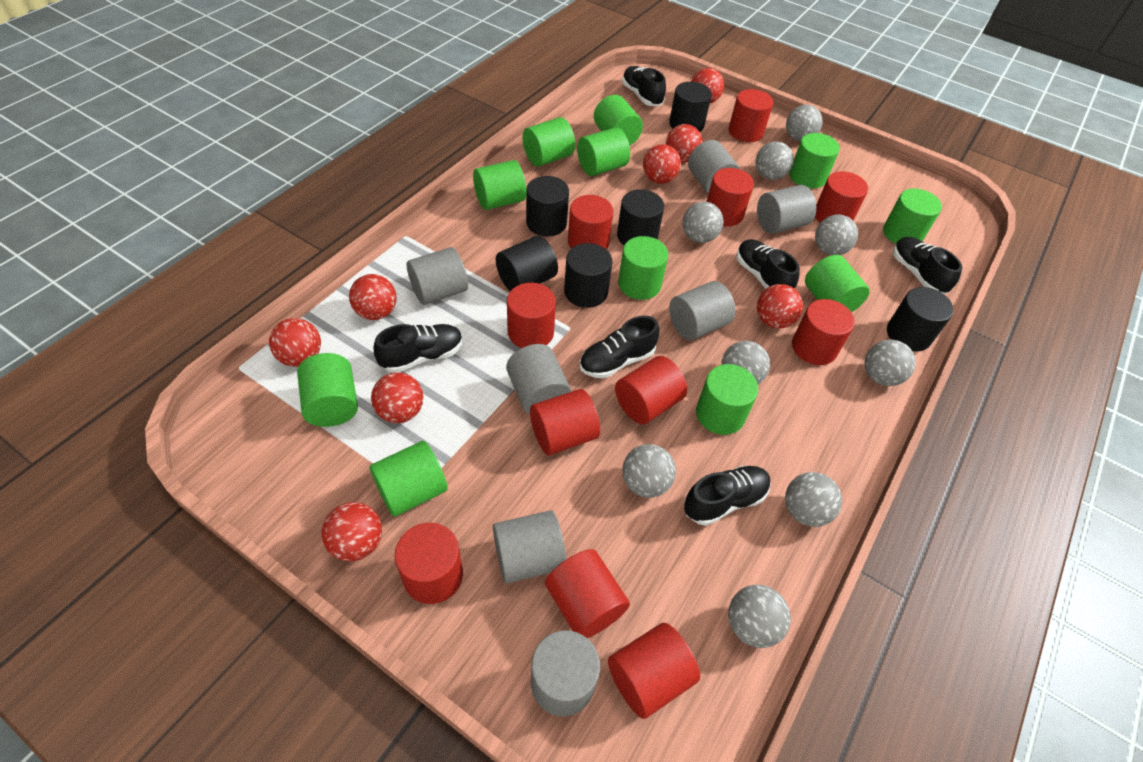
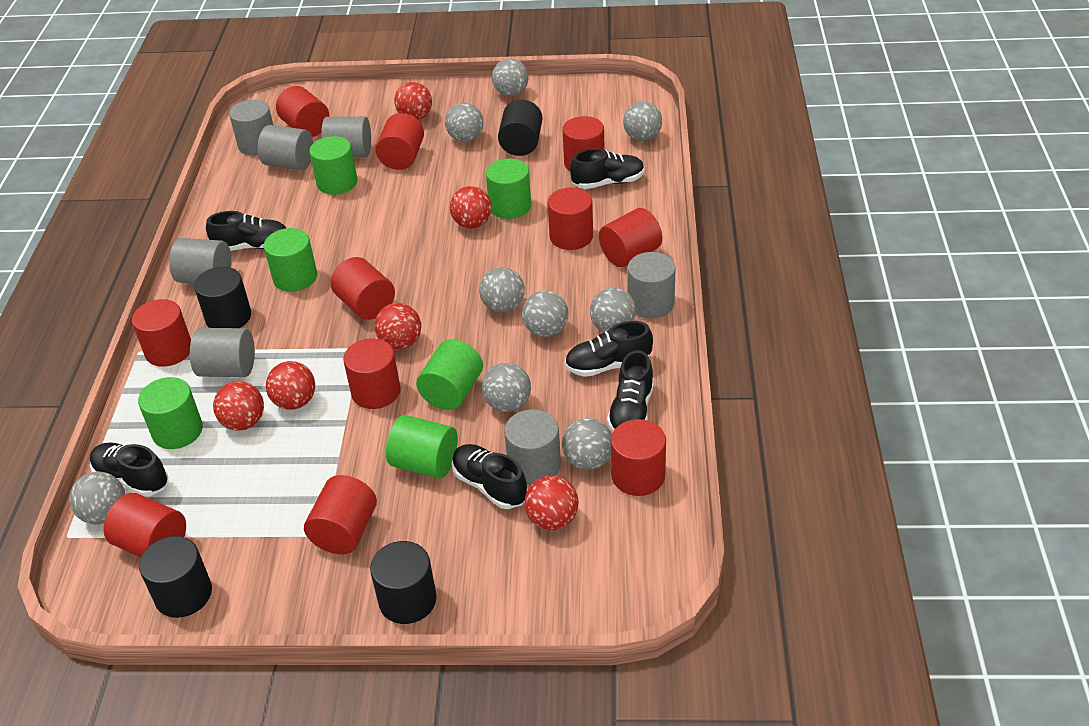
black cylinder: 6 -> 4
green cylinder: 11 -> 6
red ball: 8 -> 6

